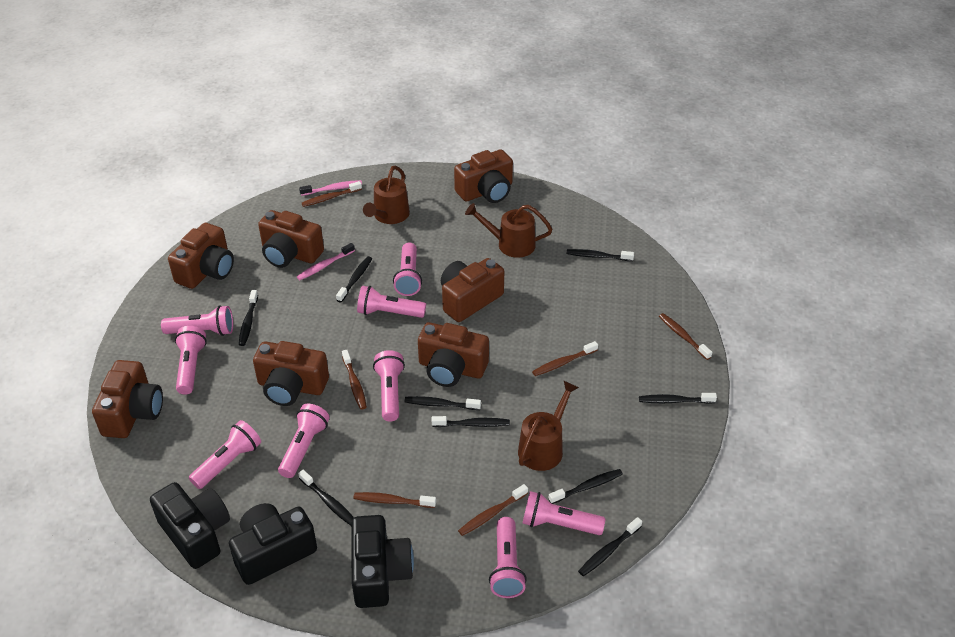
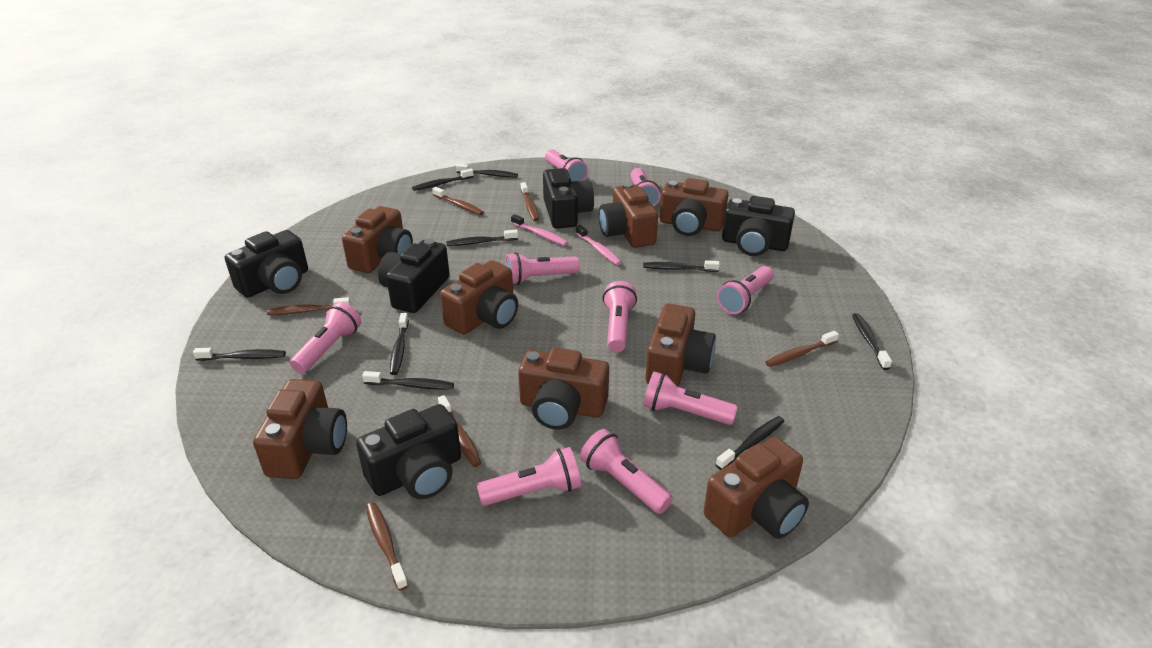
black camera: 3 -> 5
brown camera: 7 -> 8
brown watering can: 3 -> 0

